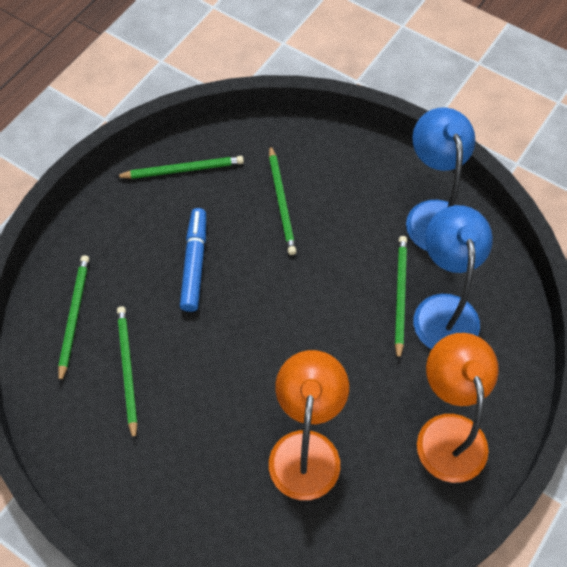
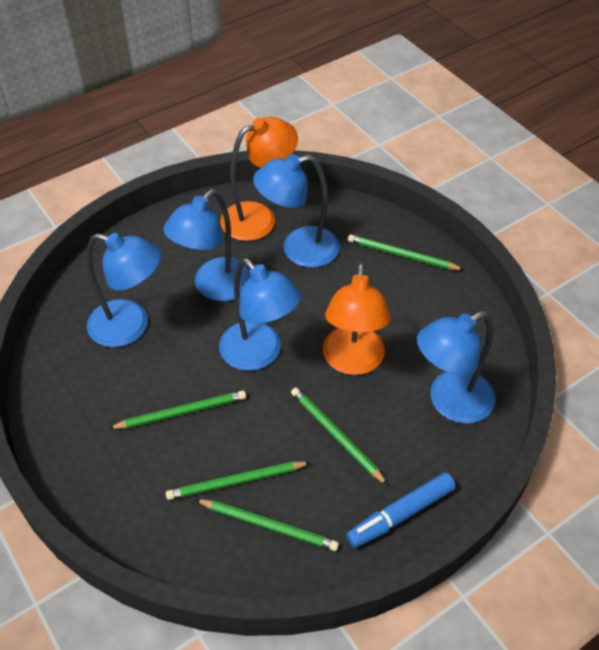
blue lamp: 2 -> 5

